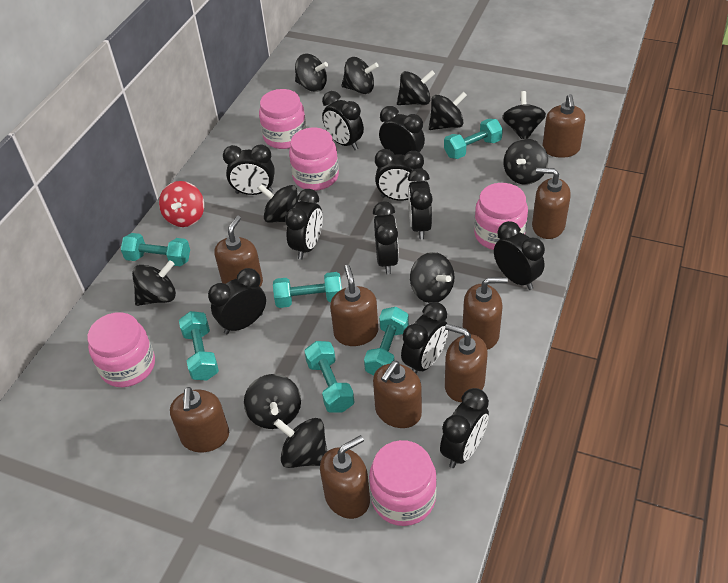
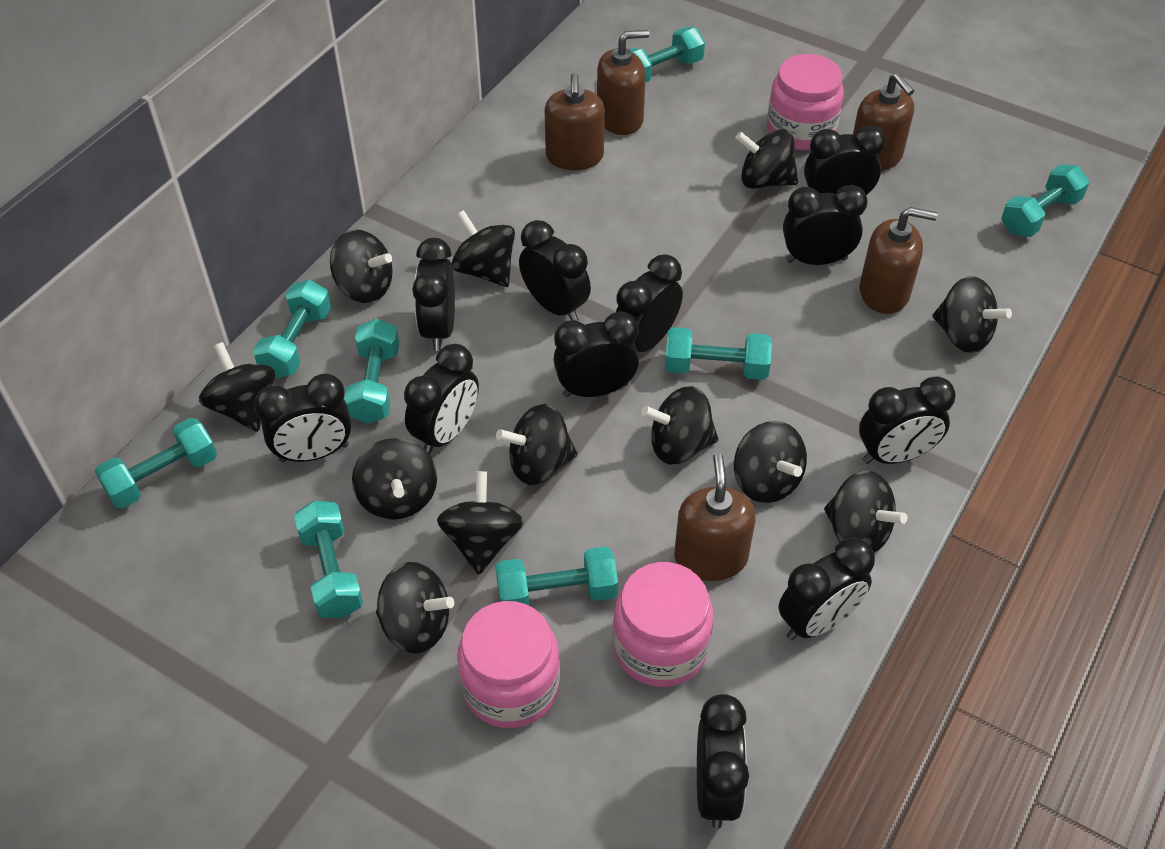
black spinning top: 11 -> 12
brown soap dispenser: 9 -> 5
pink jar: 5 -> 3
red spinning top: 1 -> 0
turquoise dumbbell: 6 -> 8

